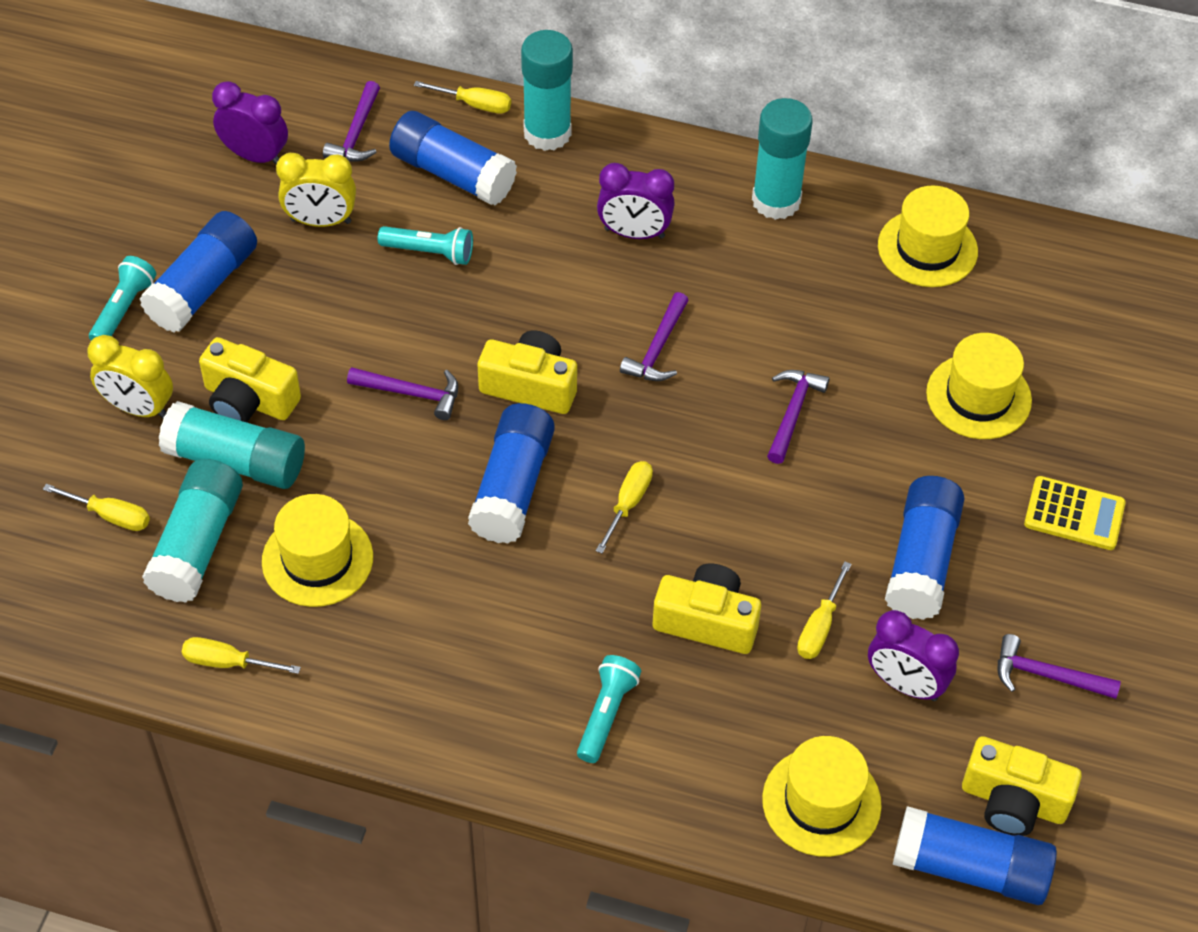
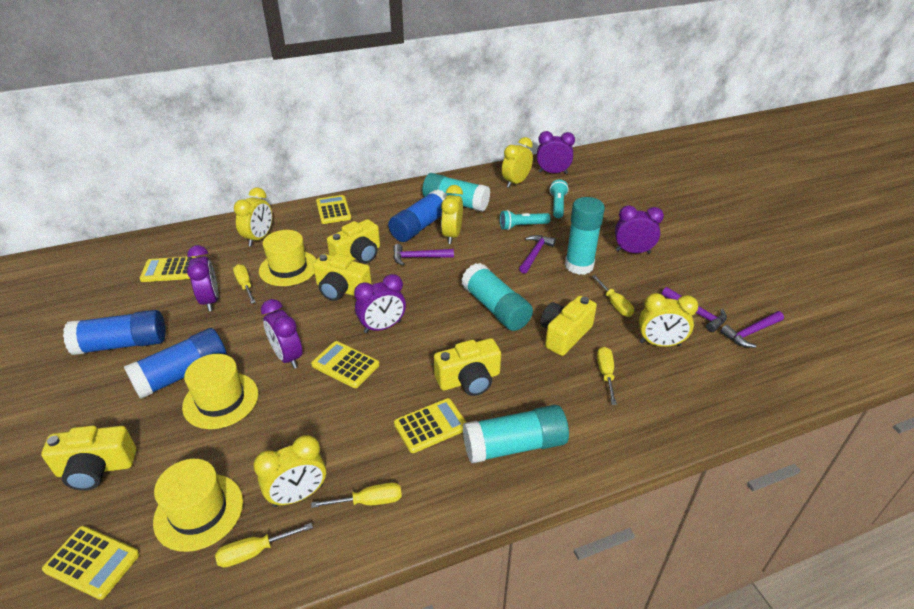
blue glue stick: 5 -> 3
purple clock: 3 -> 5
purple hammer: 5 -> 4
turquoise flashlight: 3 -> 2
yellow calculator: 1 -> 5
yellow camera: 4 -> 5
yellow clock: 2 -> 5
yellow hat: 4 -> 3

